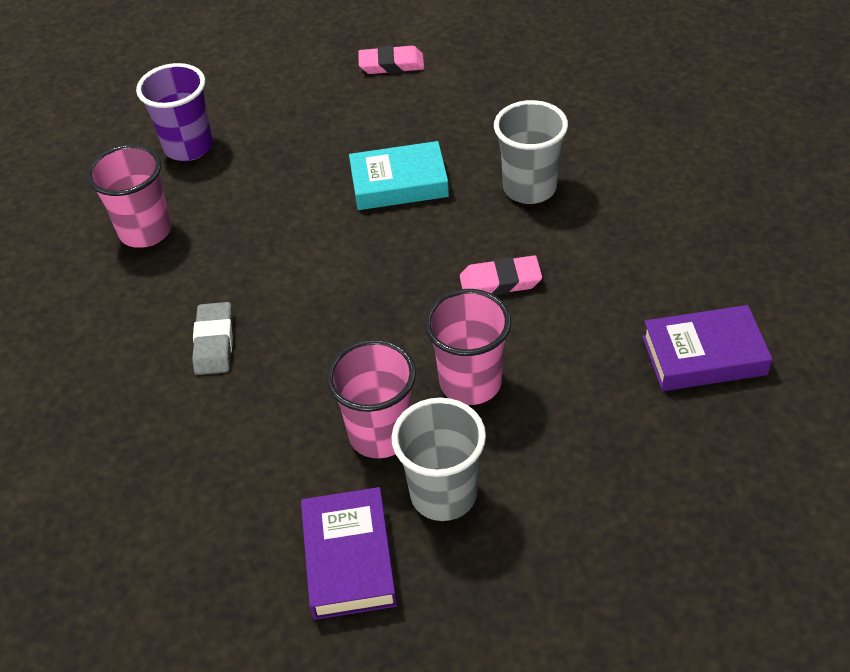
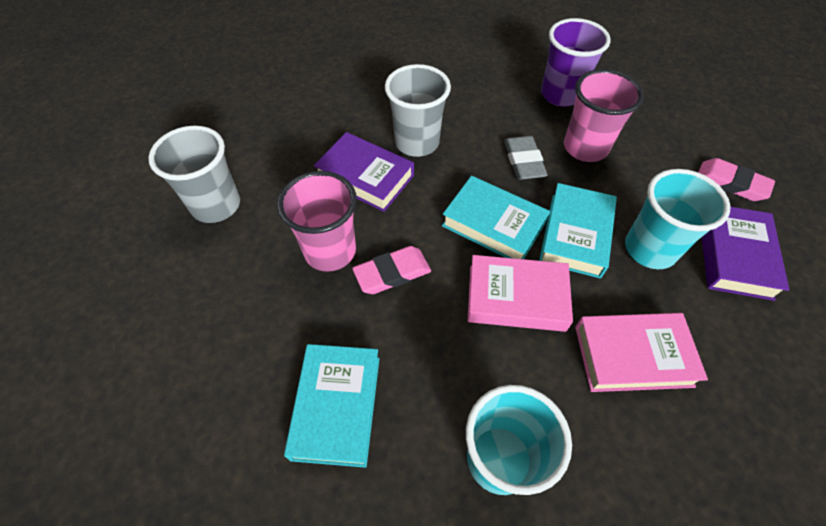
pink book: 0 -> 2
pink cup: 3 -> 2
turquoise book: 1 -> 3
turquoise cup: 0 -> 2

